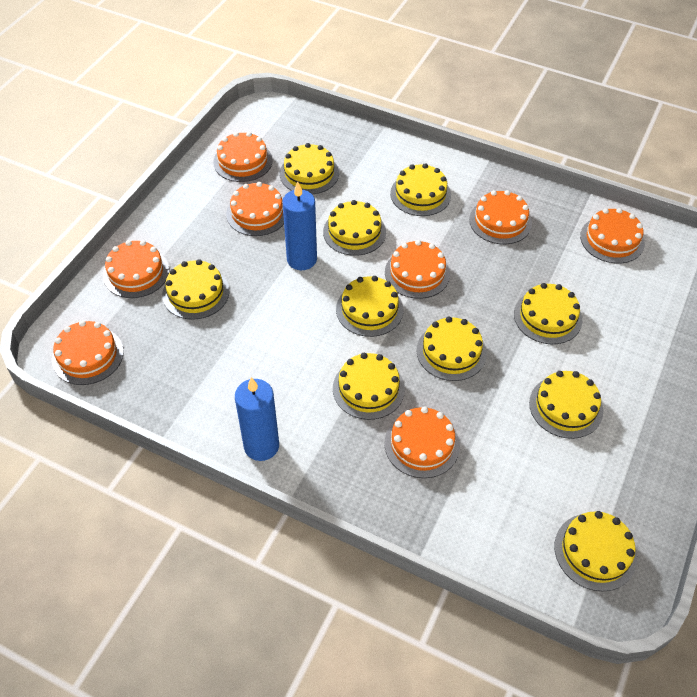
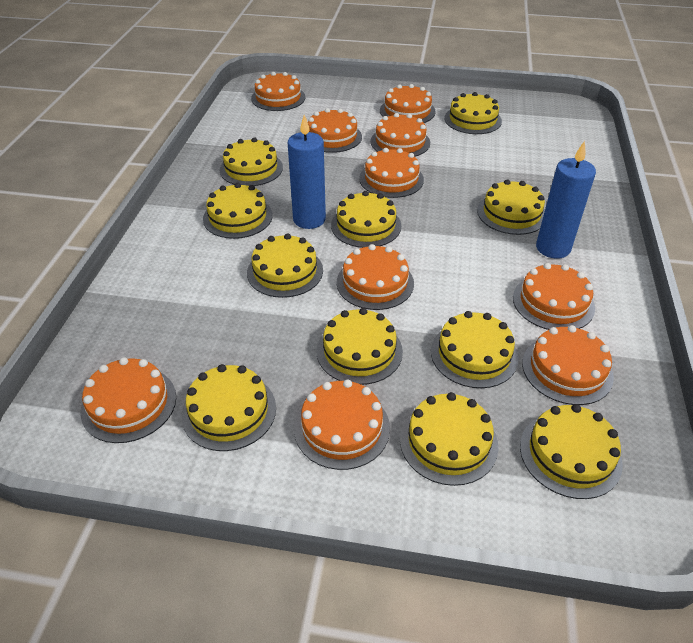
orange cake: 8 -> 10
yellow cake: 10 -> 11

